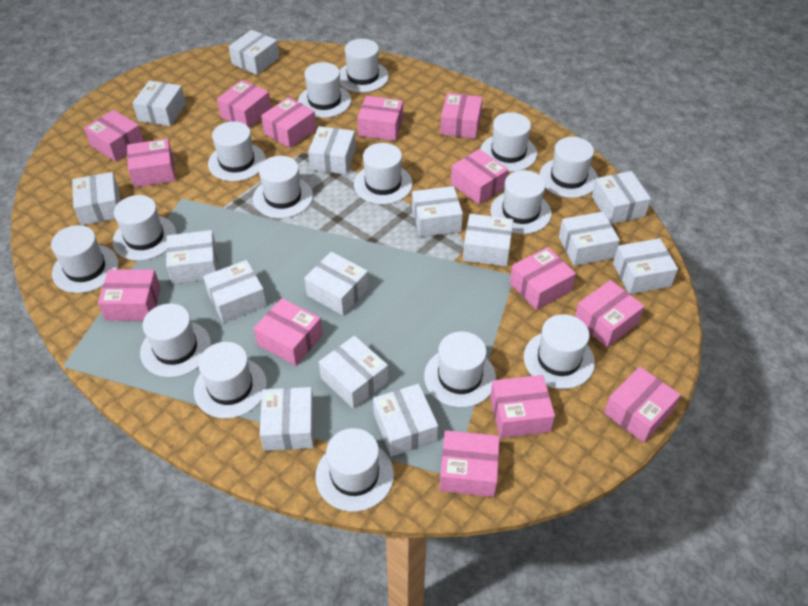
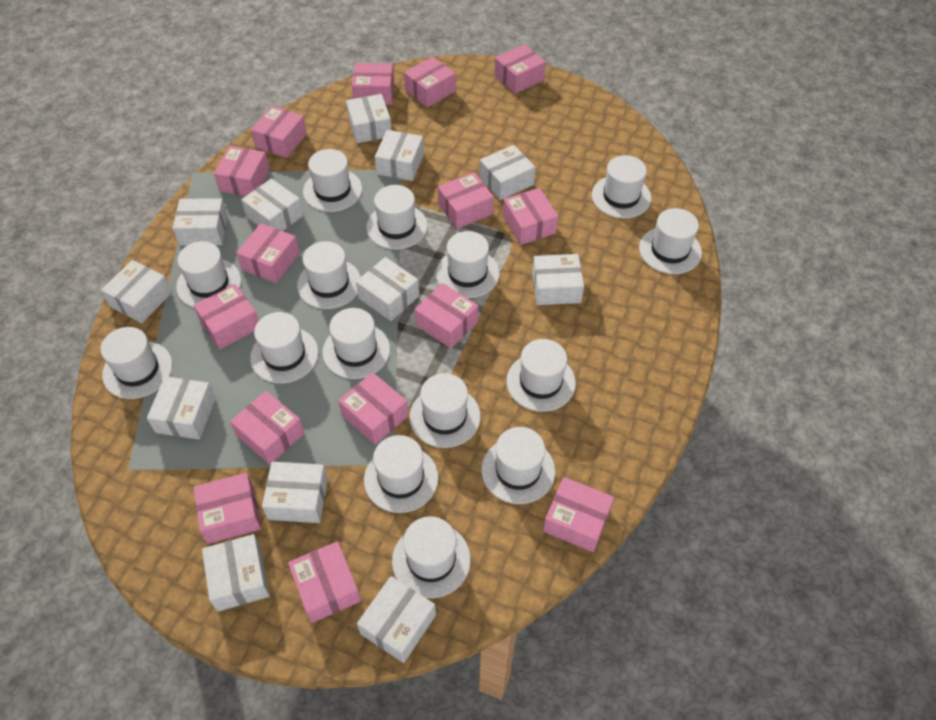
pink box: 14 -> 15
white box: 15 -> 12

